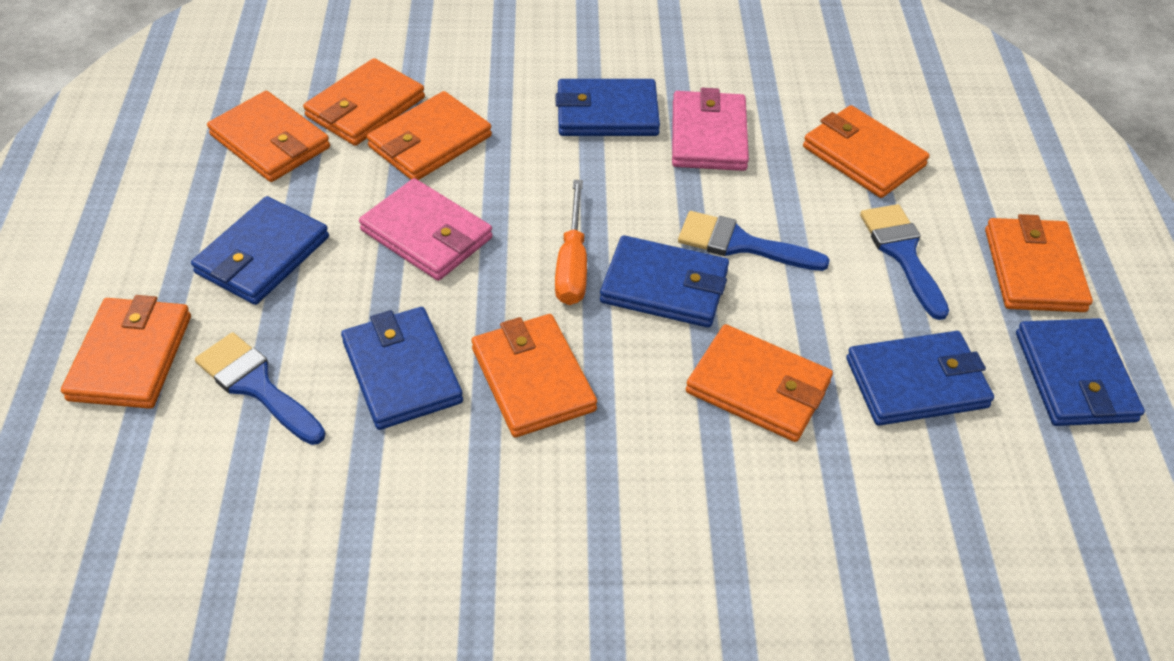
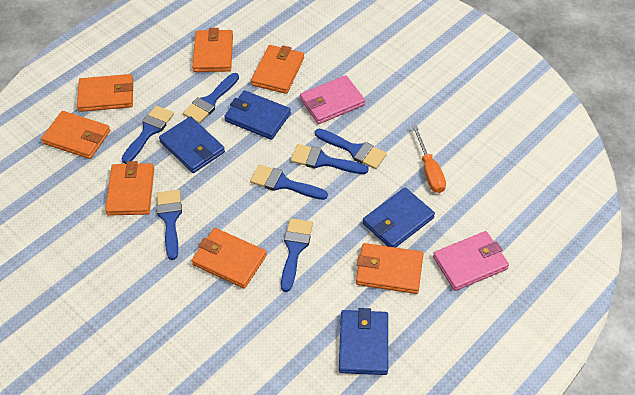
blue brush: 3 -> 7
blue wallet: 6 -> 4
orange wallet: 8 -> 7

